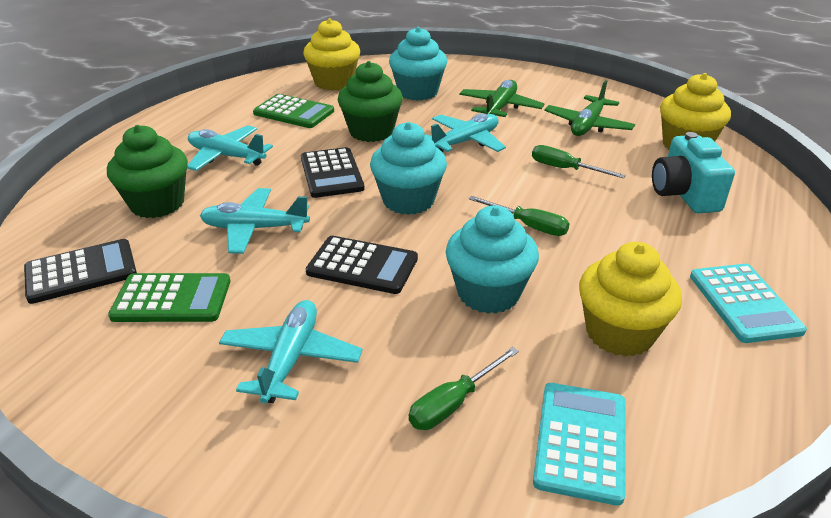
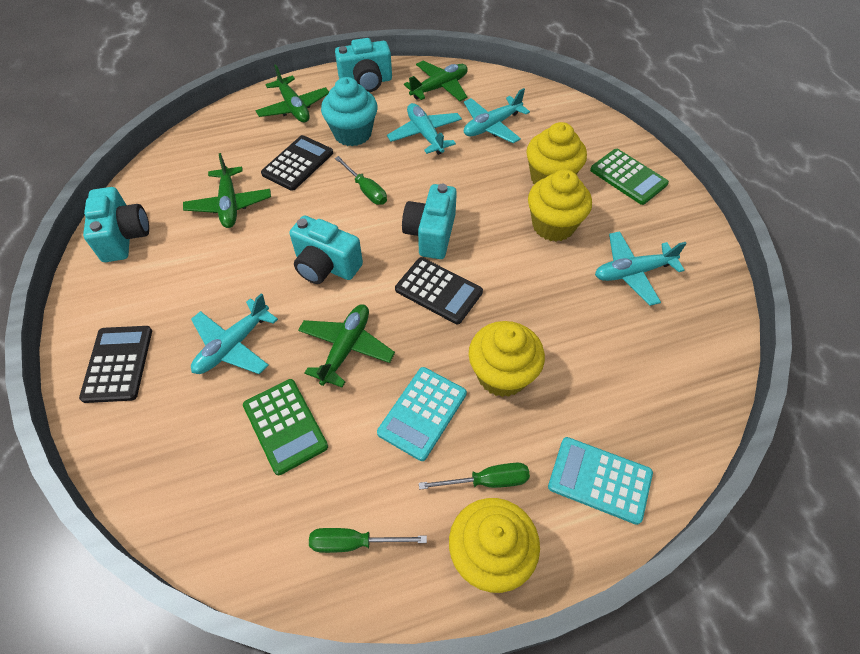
green cupcake: 2 -> 0
green plane: 2 -> 4
turquoise camera: 1 -> 4
turquoise cupcake: 3 -> 1
yellow cupcake: 3 -> 4

